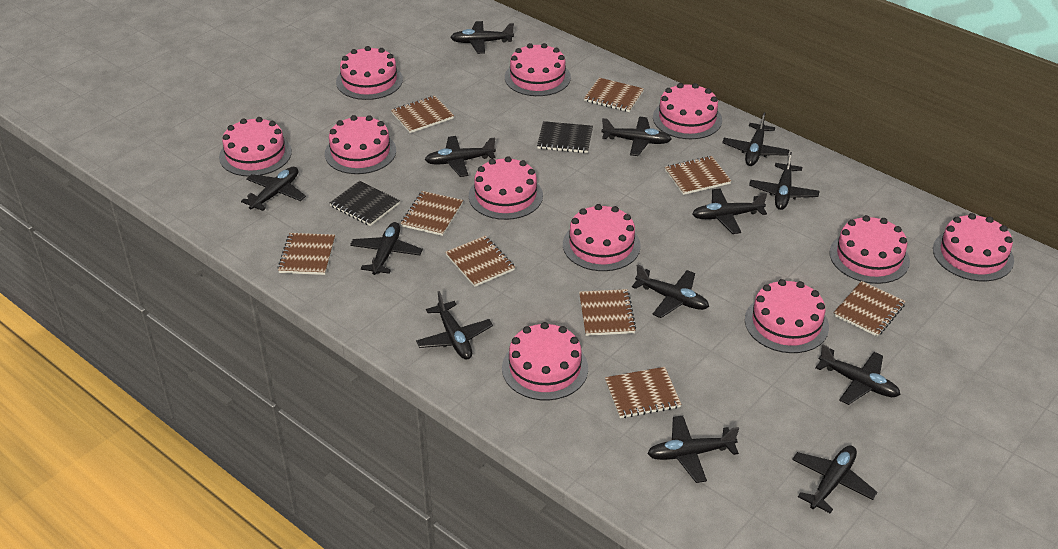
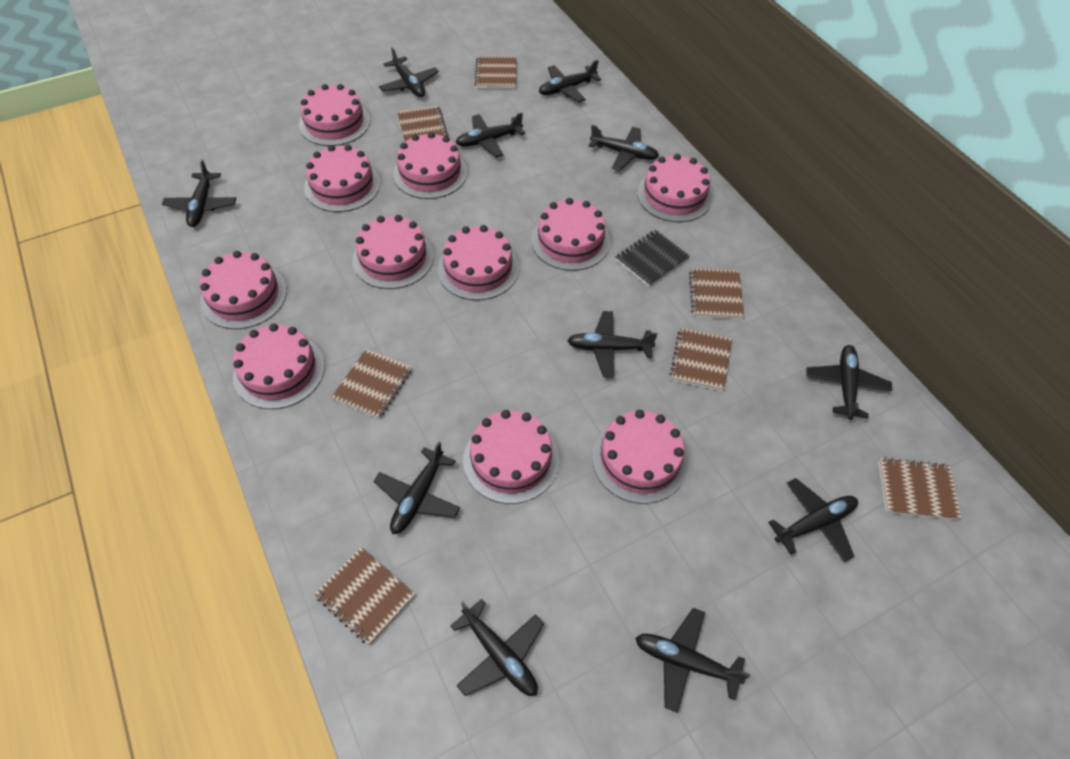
black notebook: 2 -> 1
black plane: 13 -> 11
brown notebook: 9 -> 7

